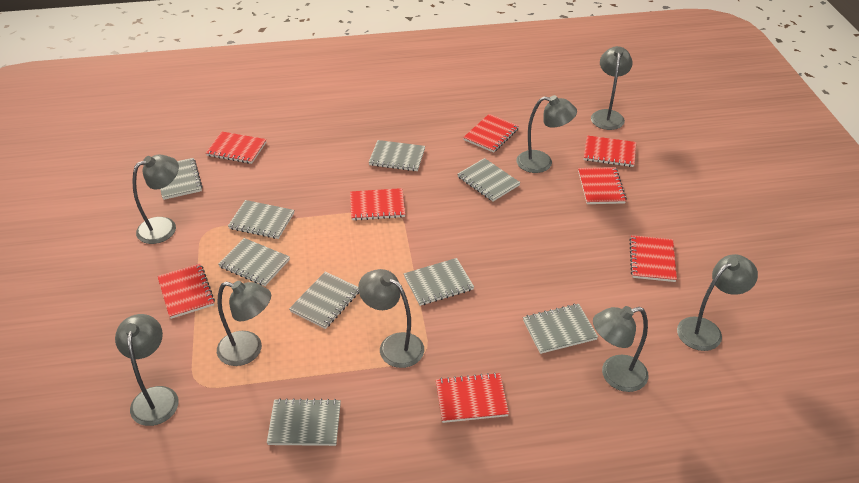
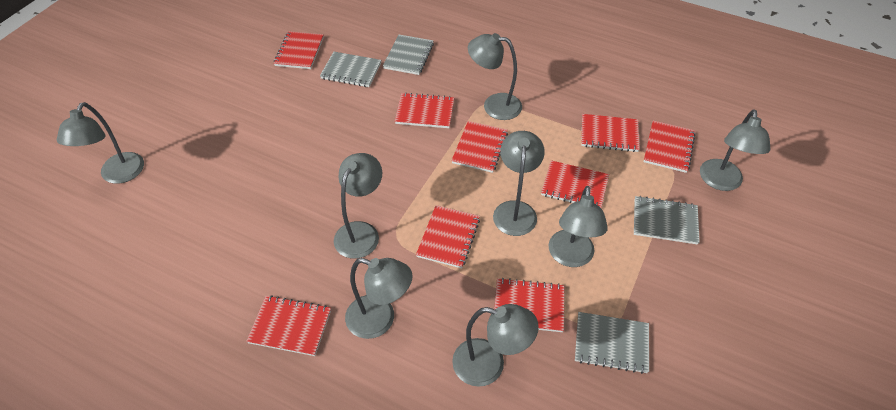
grey notebook: 9 -> 4
red notebook: 8 -> 9

